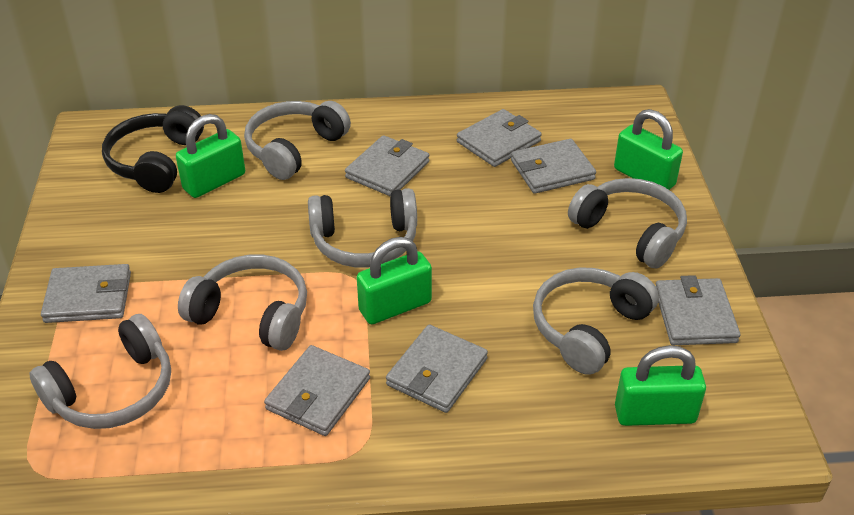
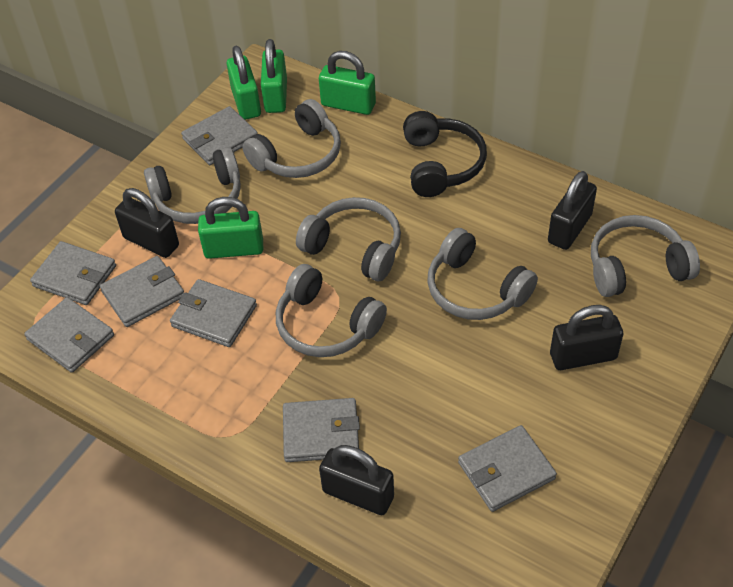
black padlock: 0 -> 4

